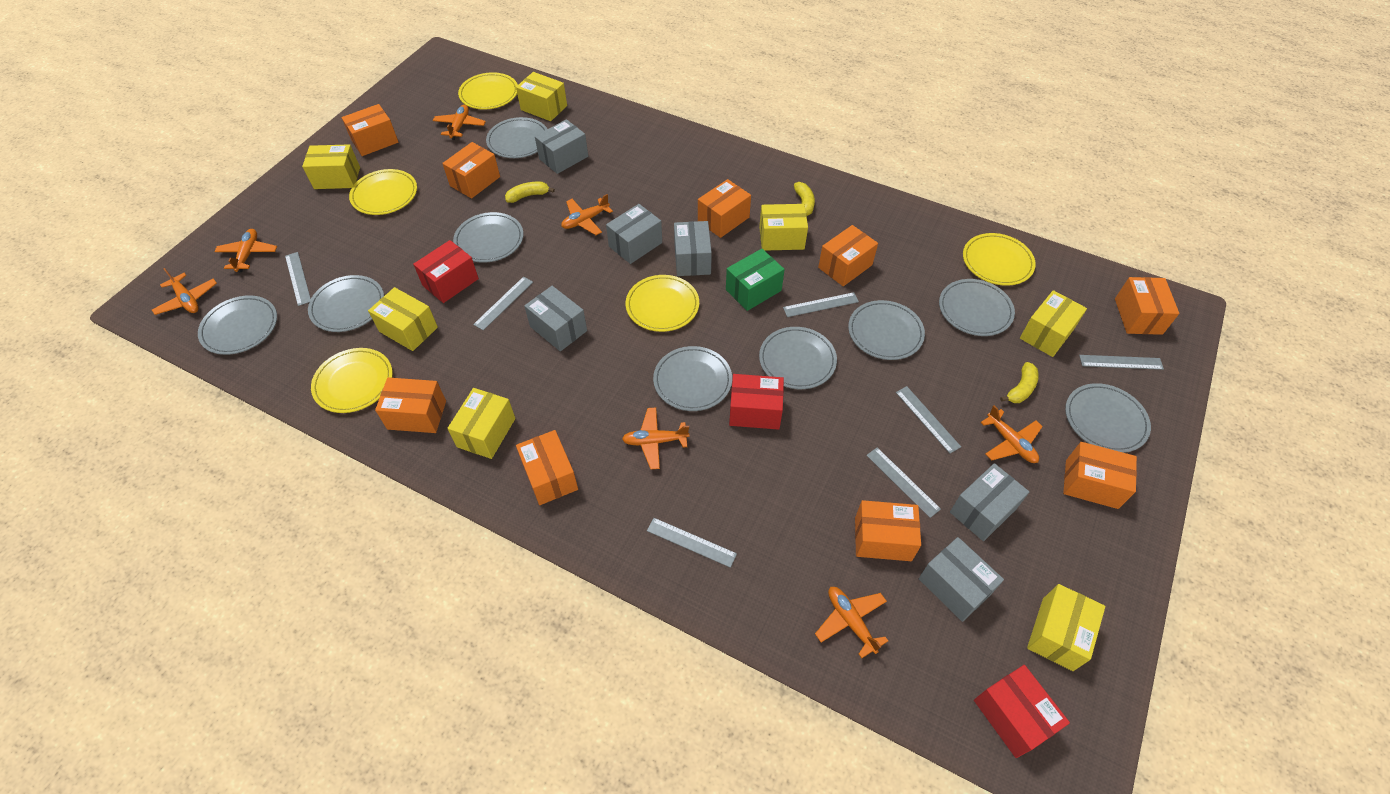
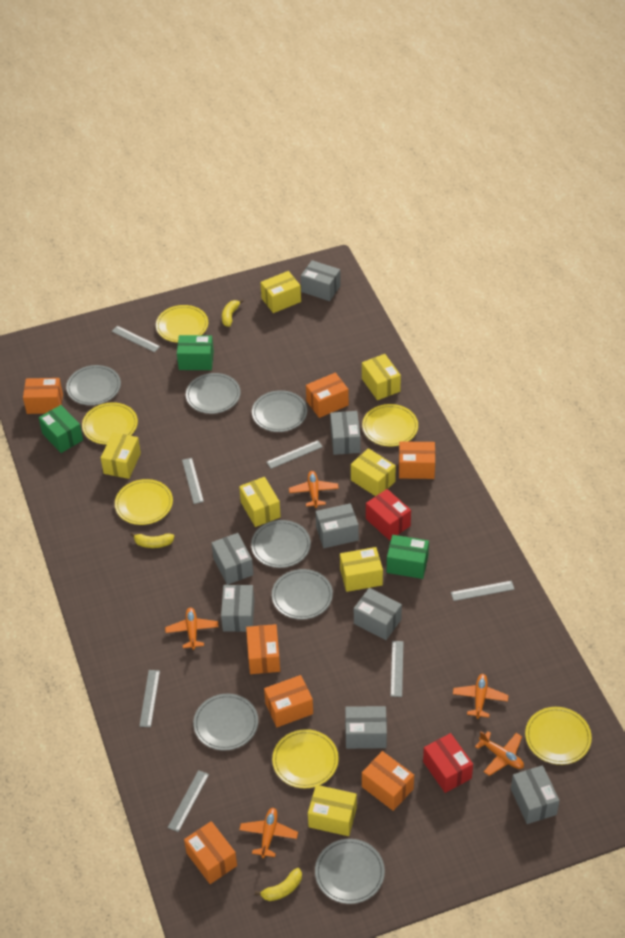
green box: 1 -> 3
grey box: 6 -> 8
grey plate: 9 -> 7
orange box: 9 -> 7
orange plane: 7 -> 5
red box: 3 -> 2
yellow plate: 5 -> 6

